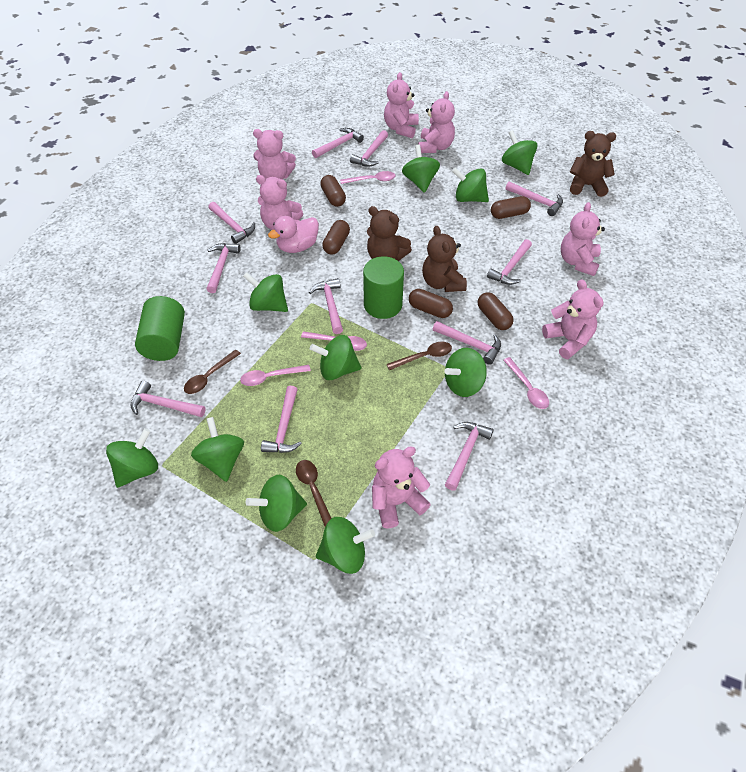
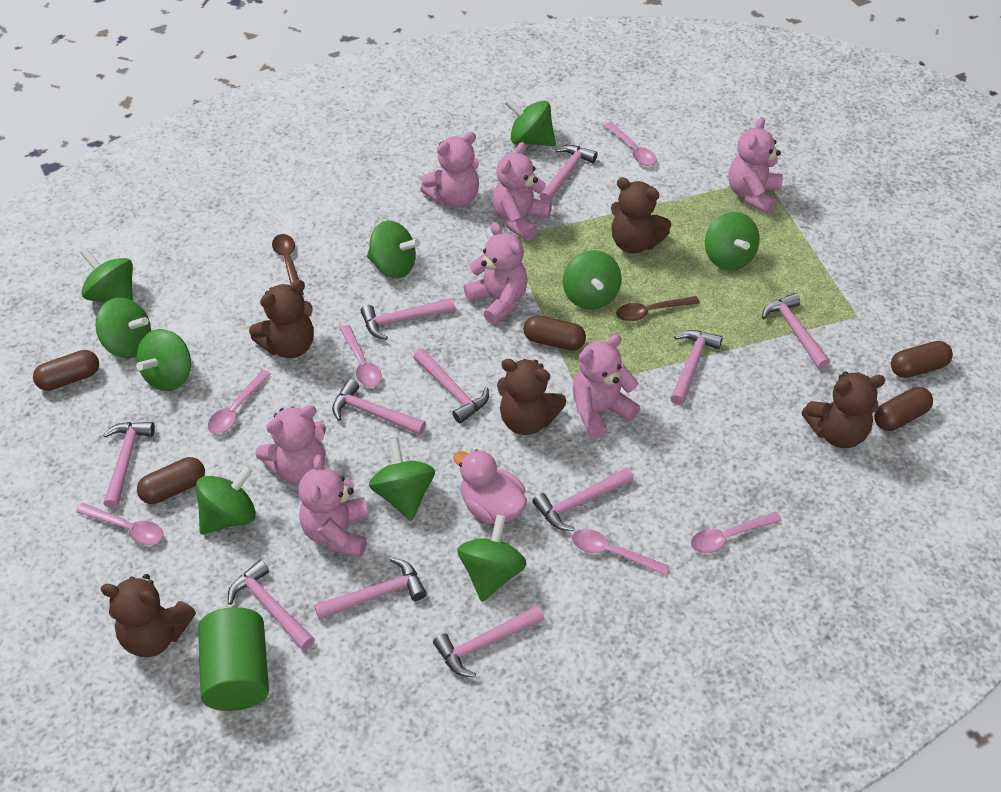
brown spoon: 3 -> 2
brown teddy bear: 3 -> 5
green cylinder: 2 -> 1
pink spoon: 4 -> 6

